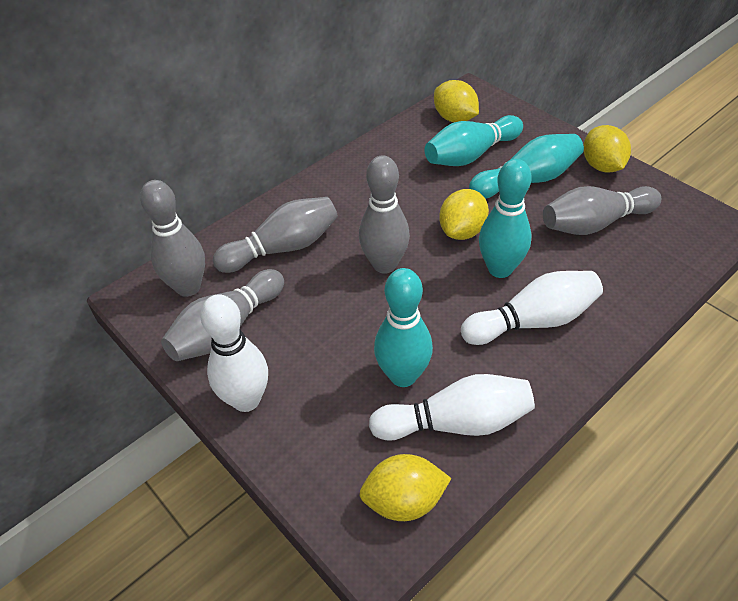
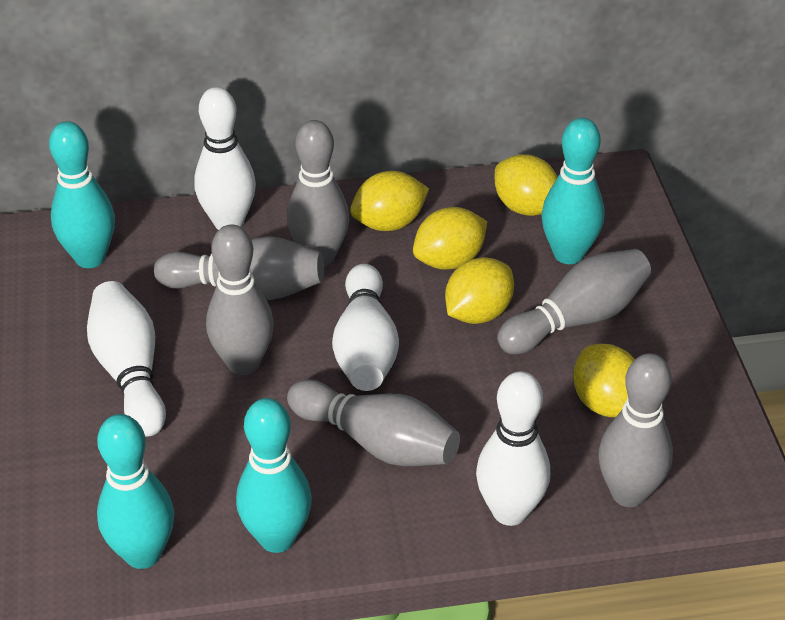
grey bowling pin: 5 -> 6
white bowling pin: 3 -> 4
yellow lemon: 4 -> 5

